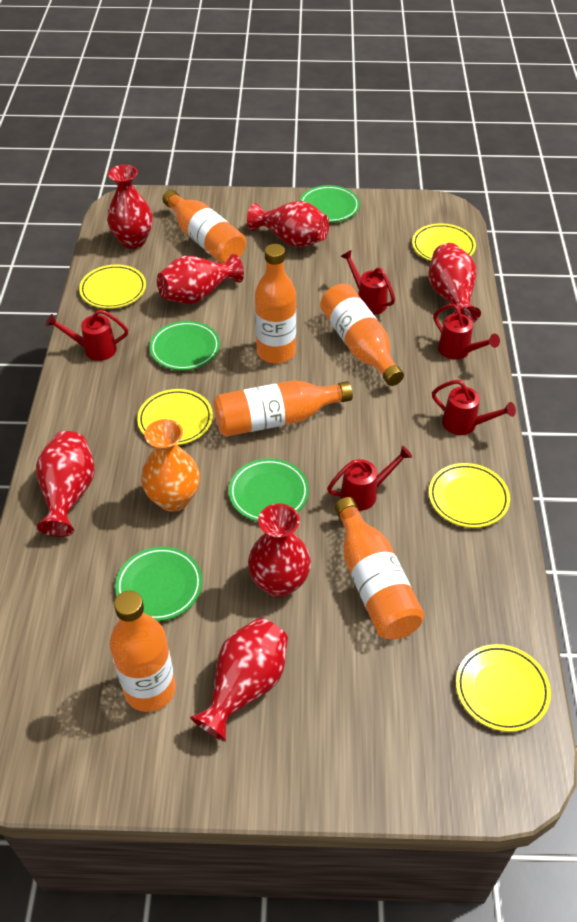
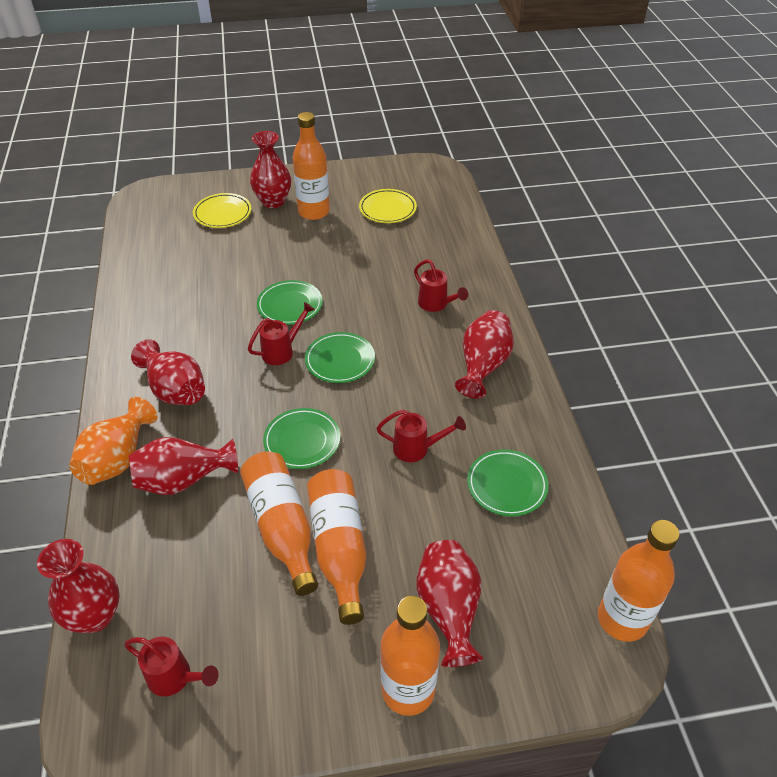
orange bottle: 6 -> 5
red vase: 7 -> 6
red watering can: 5 -> 4
yellow plate: 5 -> 2

